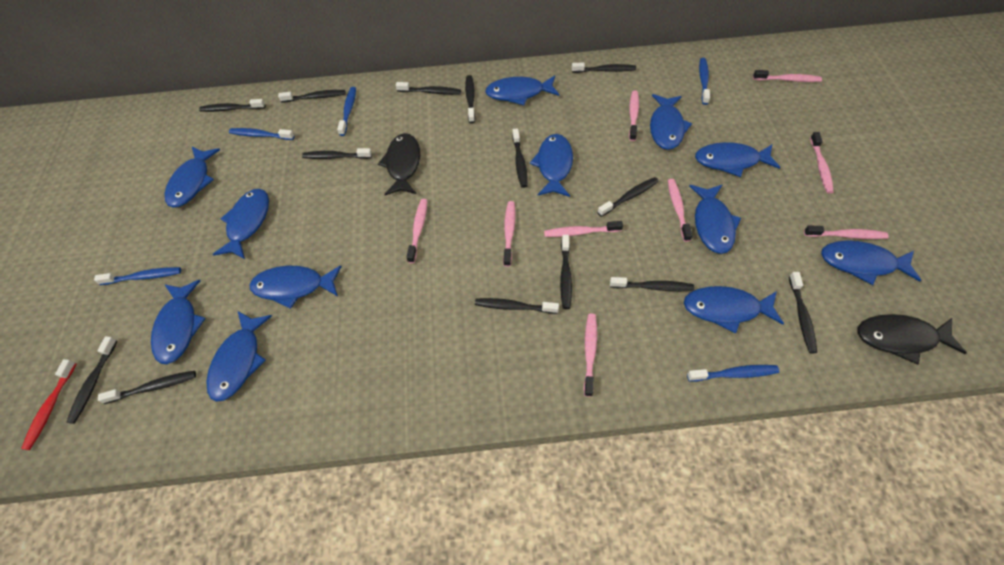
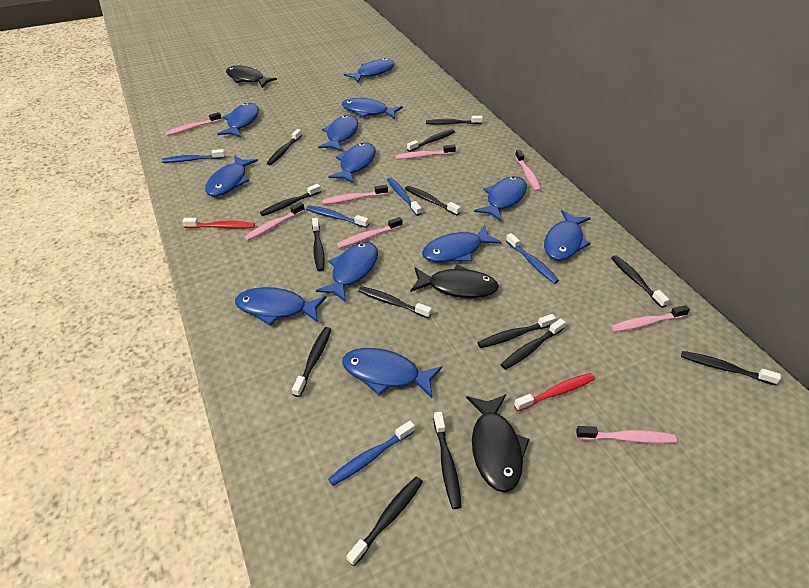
black fish: 2 -> 3
pink toothbrush: 9 -> 8
red toothbrush: 1 -> 2

